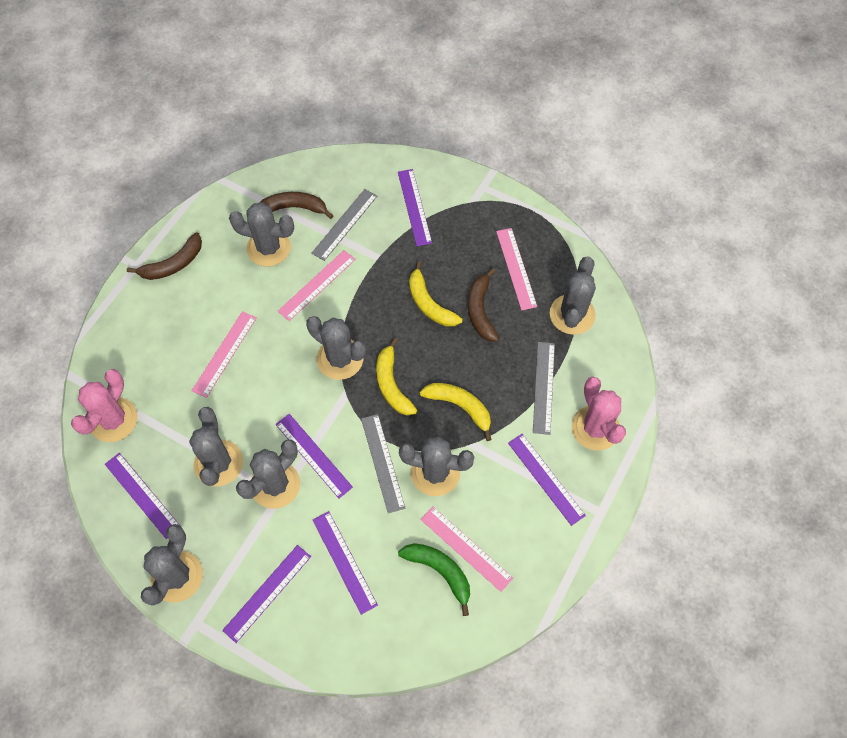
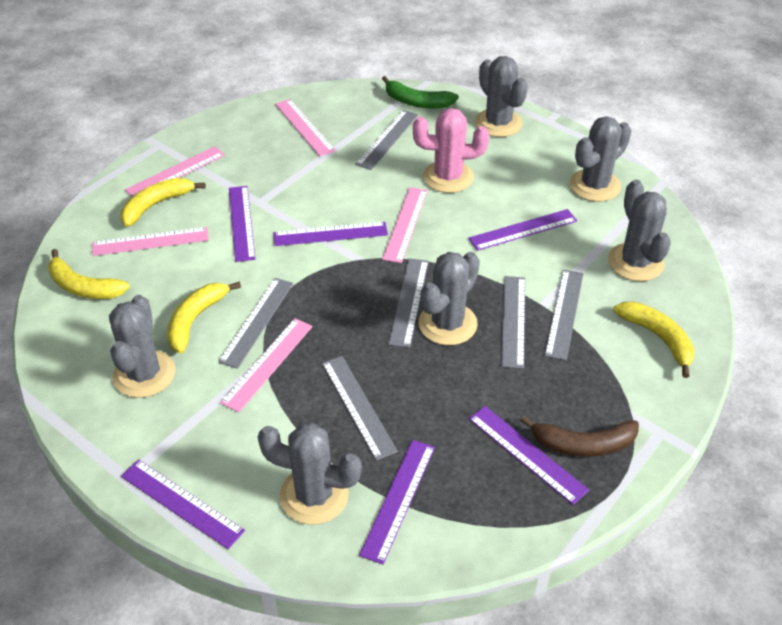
brown banana: 3 -> 1
grey cactus: 7 -> 6
grey ruler: 3 -> 6
pink cactus: 2 -> 1
pink ruler: 4 -> 5
yellow banana: 3 -> 4

